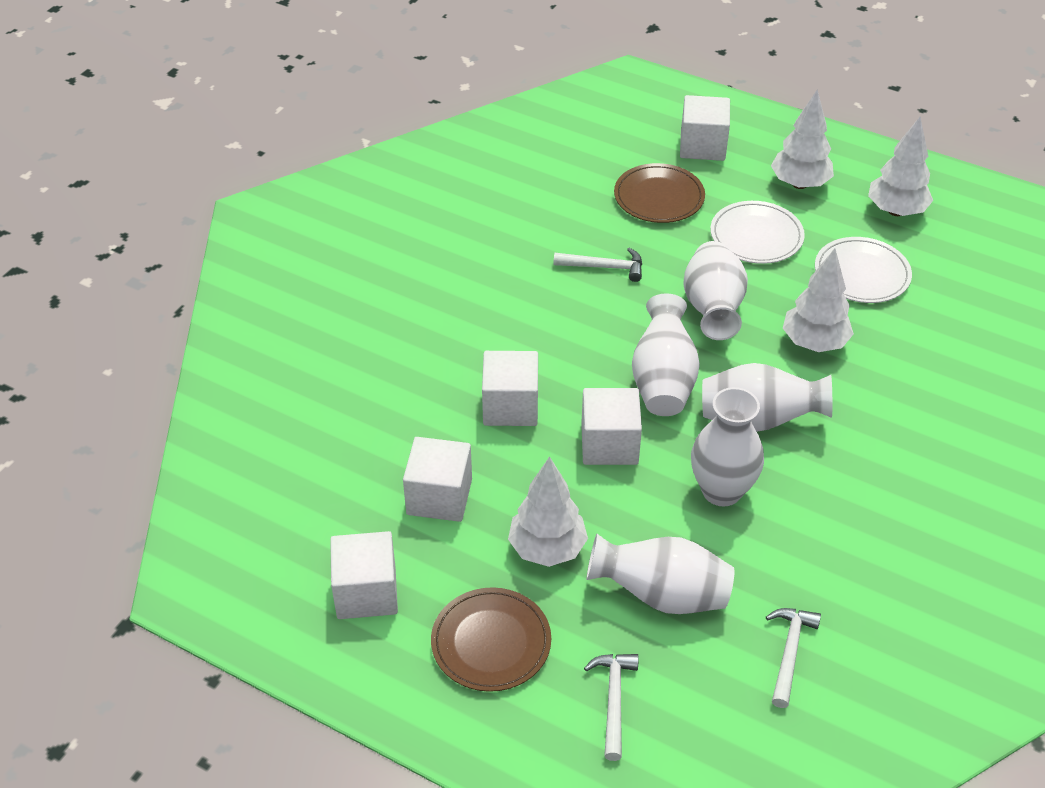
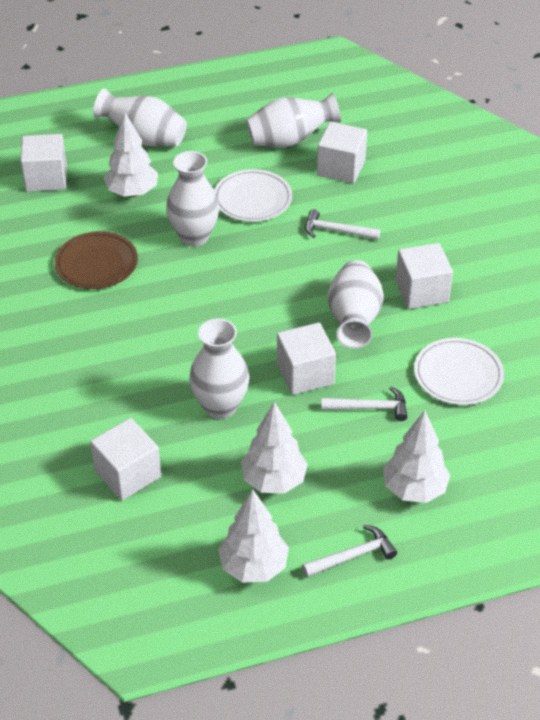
brown plate: 2 -> 1

